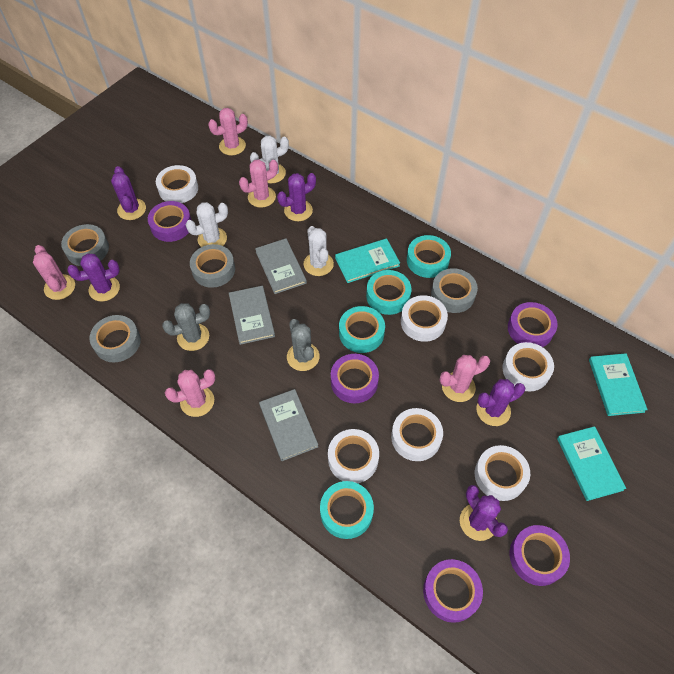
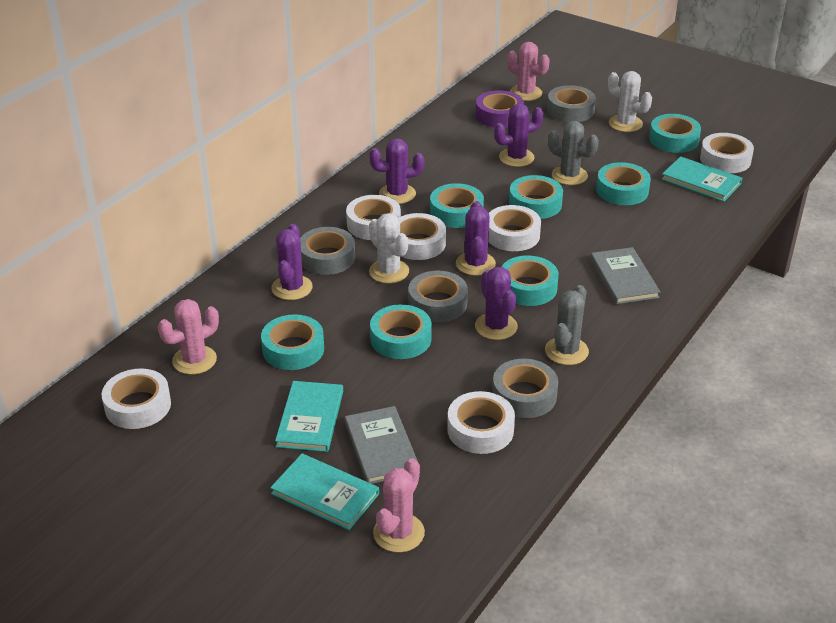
grey book: 3 -> 2
pink cactus: 5 -> 3
purple tape: 5 -> 1
turquoise tape: 4 -> 7
white cactus: 3 -> 2

